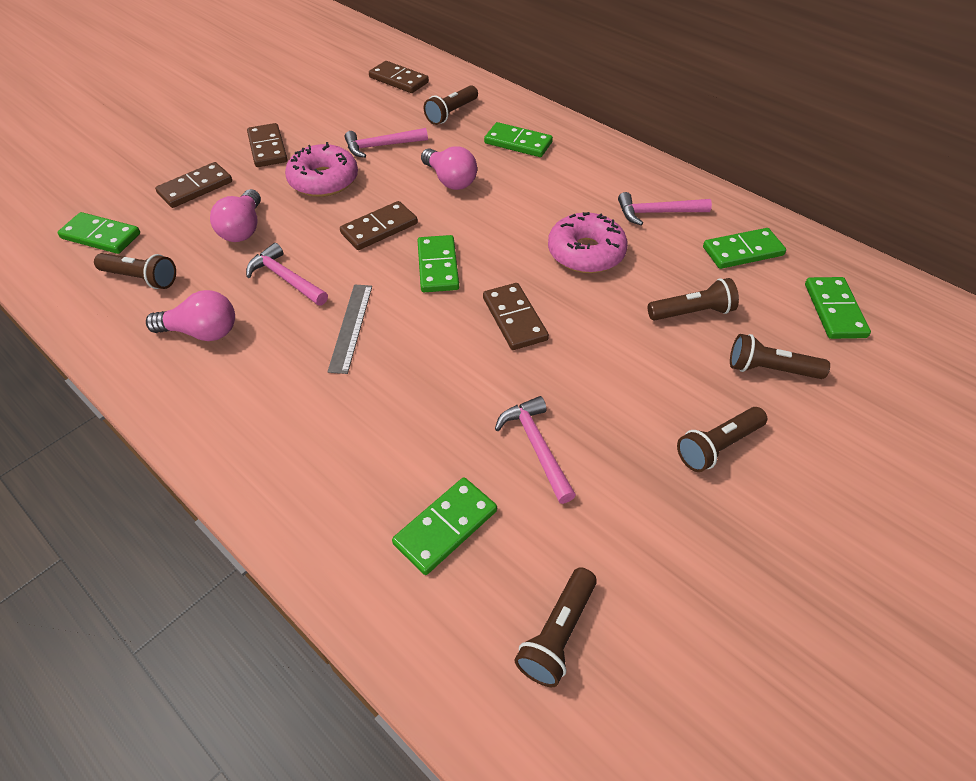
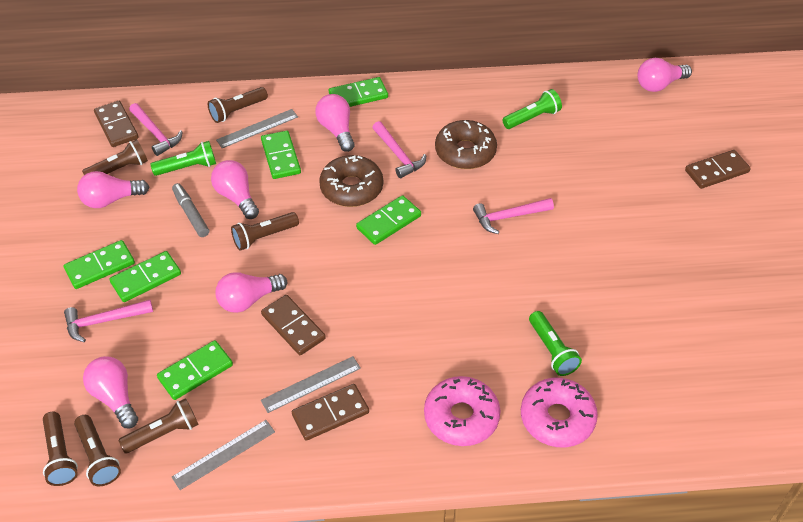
brown domino: 5 -> 4
brown donut: 0 -> 2
green flashlight: 0 -> 3
grey marker: 0 -> 1
grey ruler: 1 -> 3
pink light bulb: 3 -> 6

